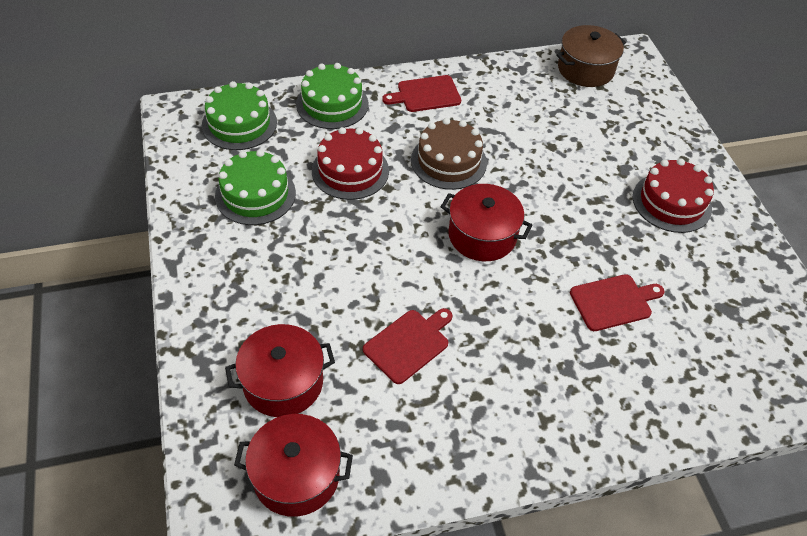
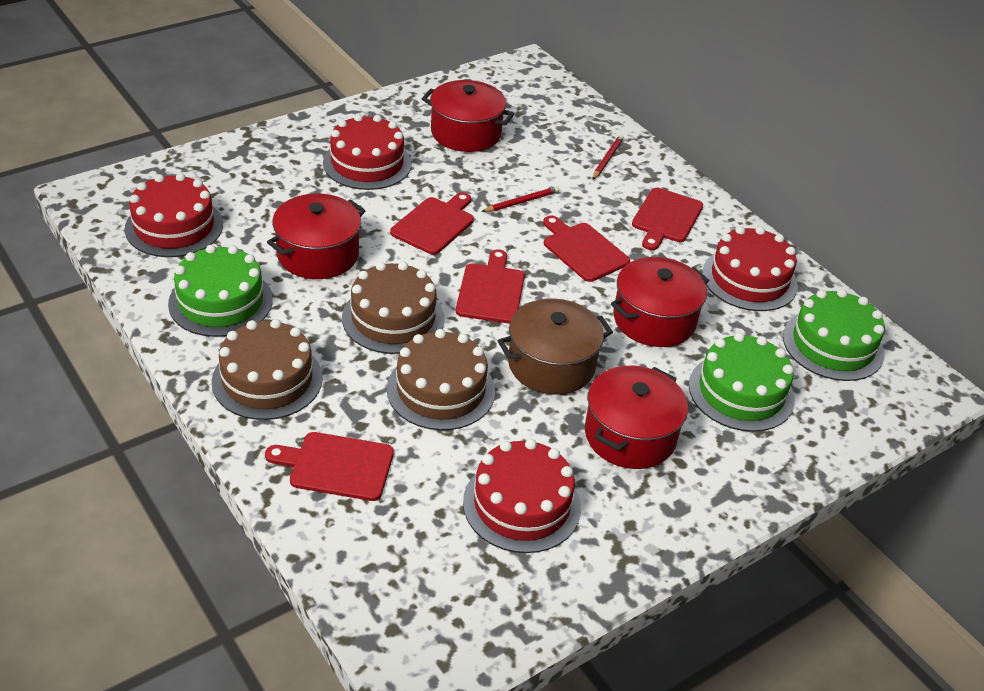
brown cake: 1 -> 3
red cake: 2 -> 4
red cutting board: 3 -> 5
red pencil: 0 -> 2
red pot: 3 -> 4

